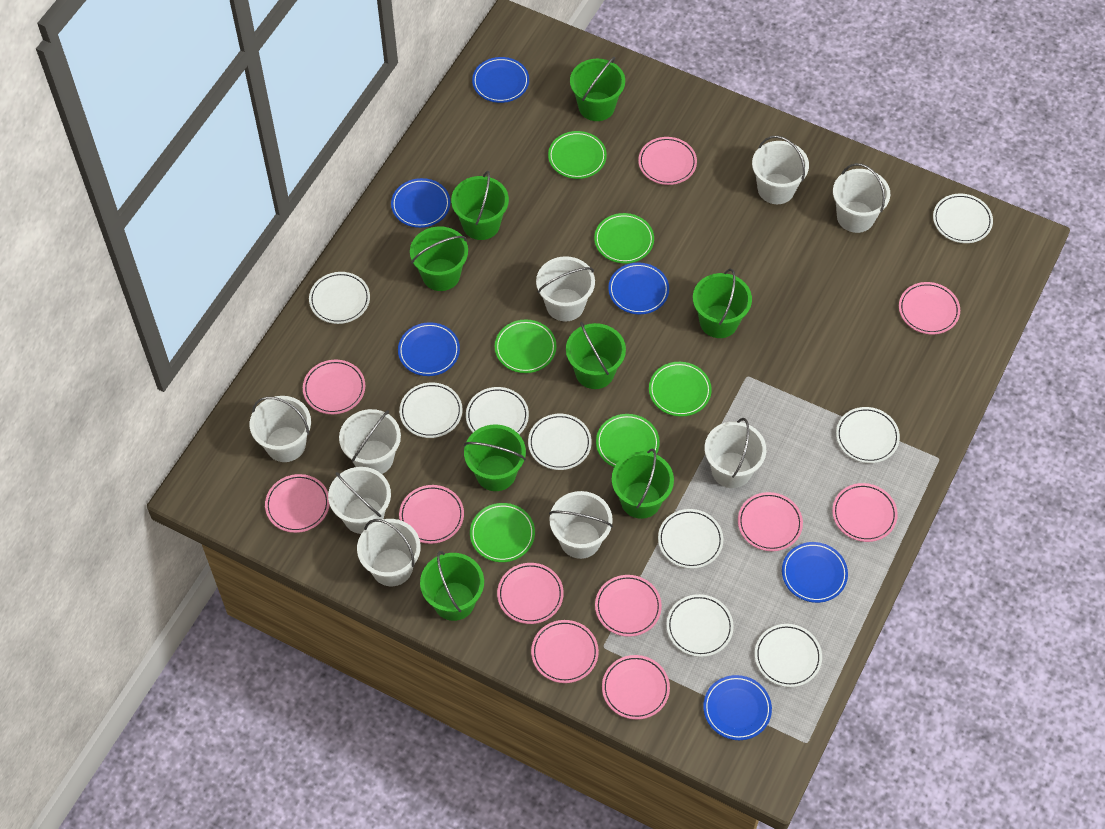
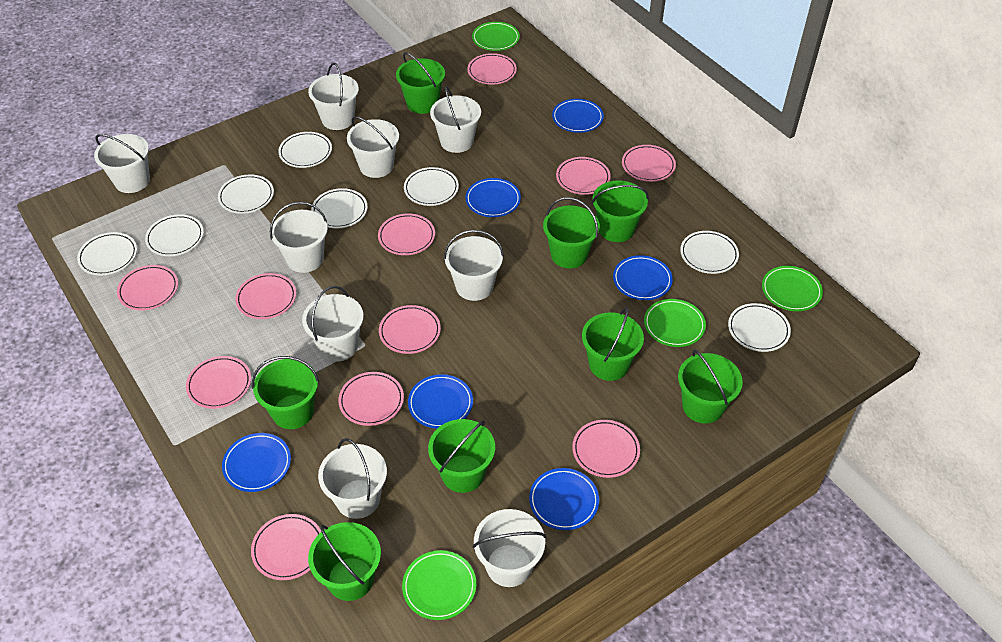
green plate: 6 -> 4
white plate: 9 -> 8

